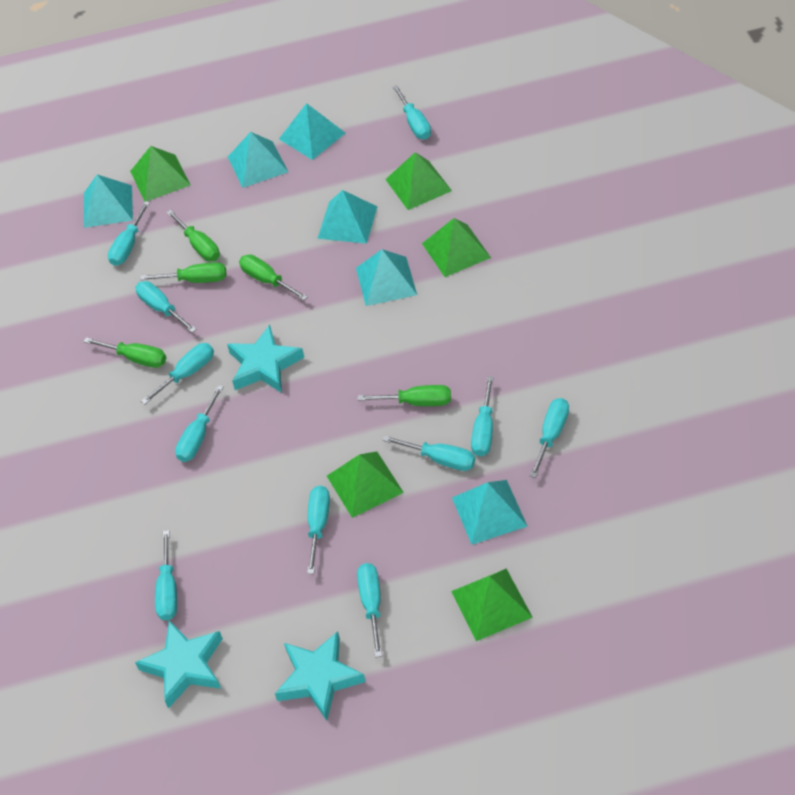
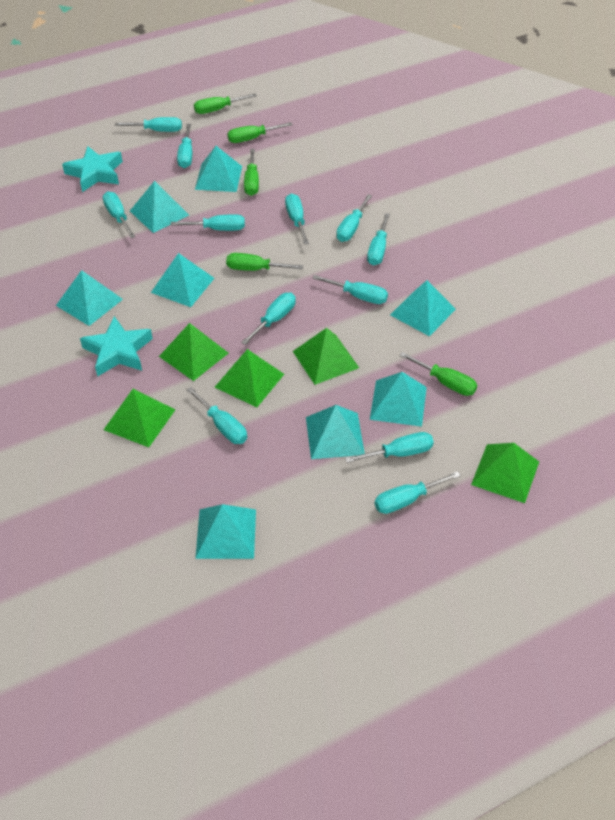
turquoise pyramid: 6 -> 8
turquoise screwdriver: 11 -> 12
turquoise star: 3 -> 2

